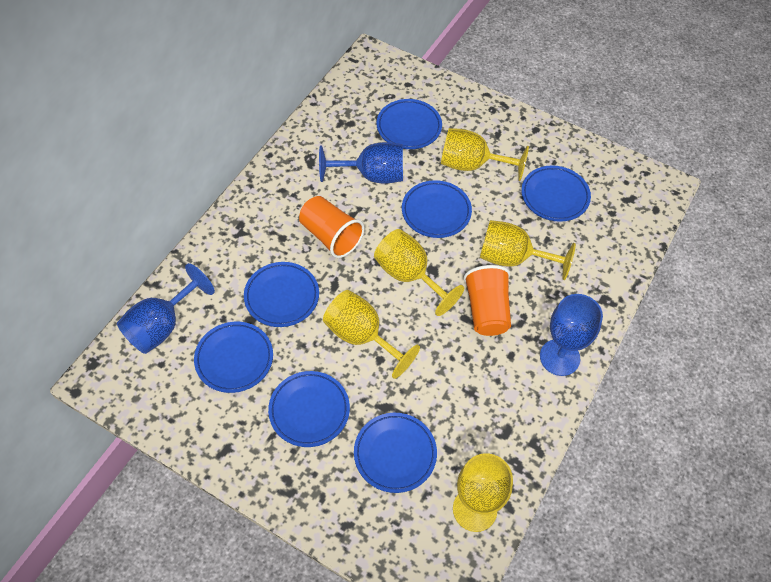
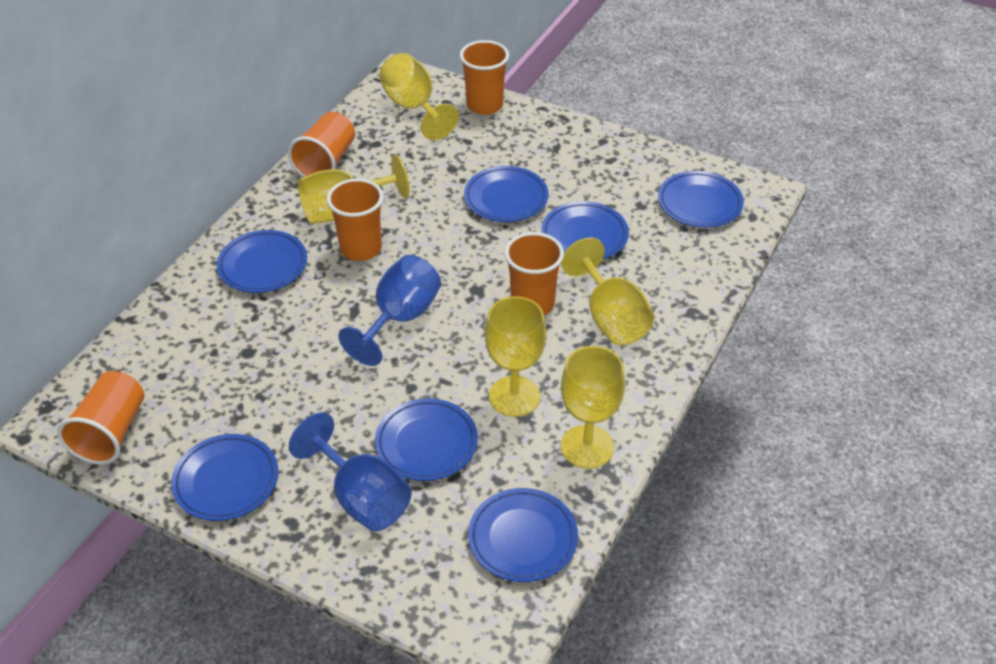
blue goblet: 3 -> 2
orange cup: 2 -> 5

